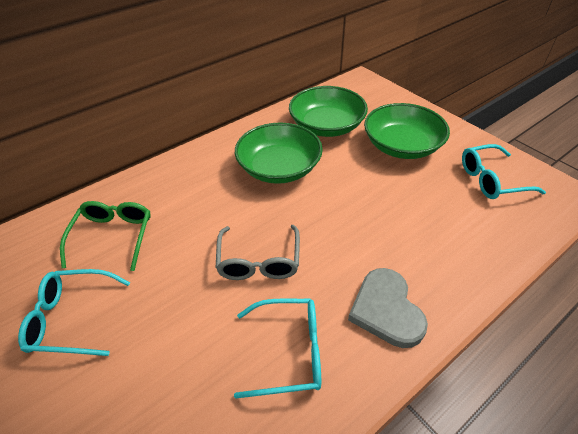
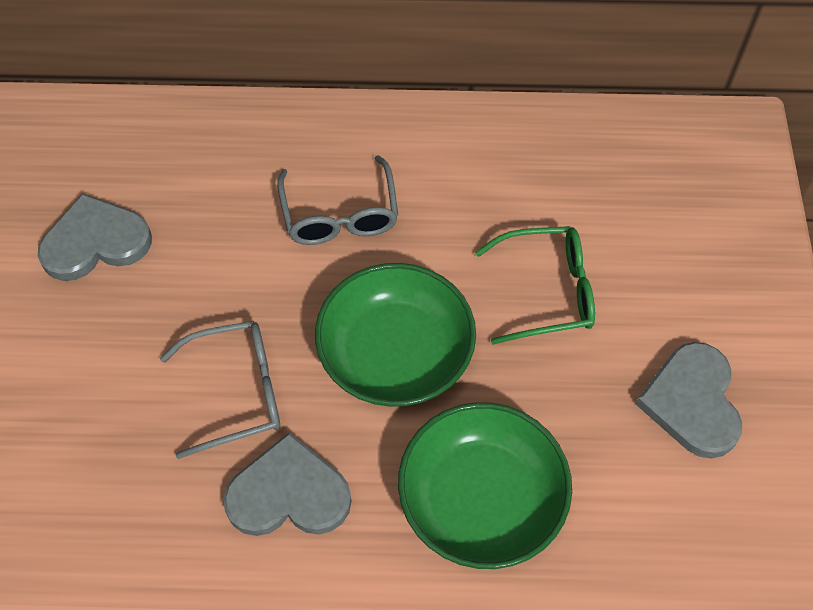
green bowl: 3 -> 2
grey glasses: 1 -> 2
grey heart: 1 -> 3
turquoise glasses: 3 -> 0

